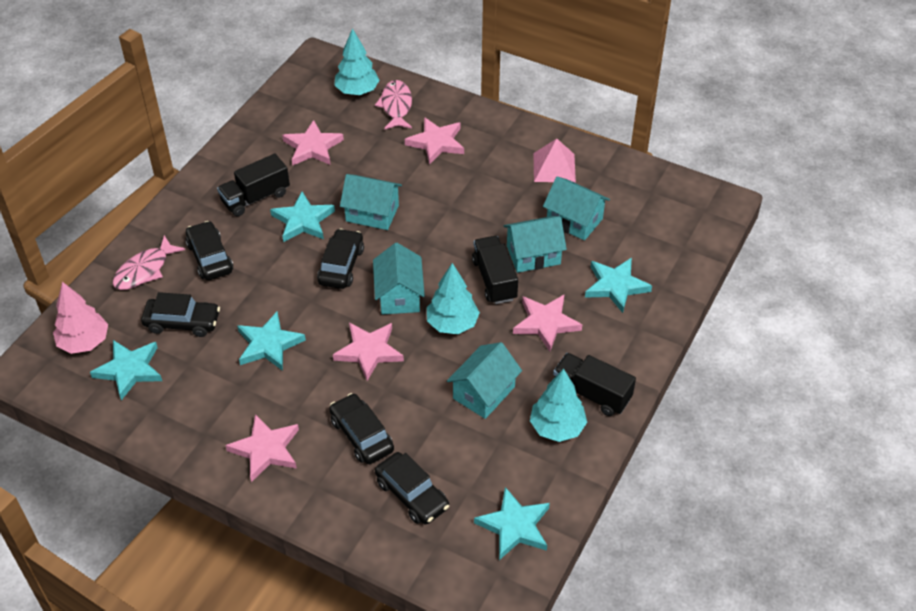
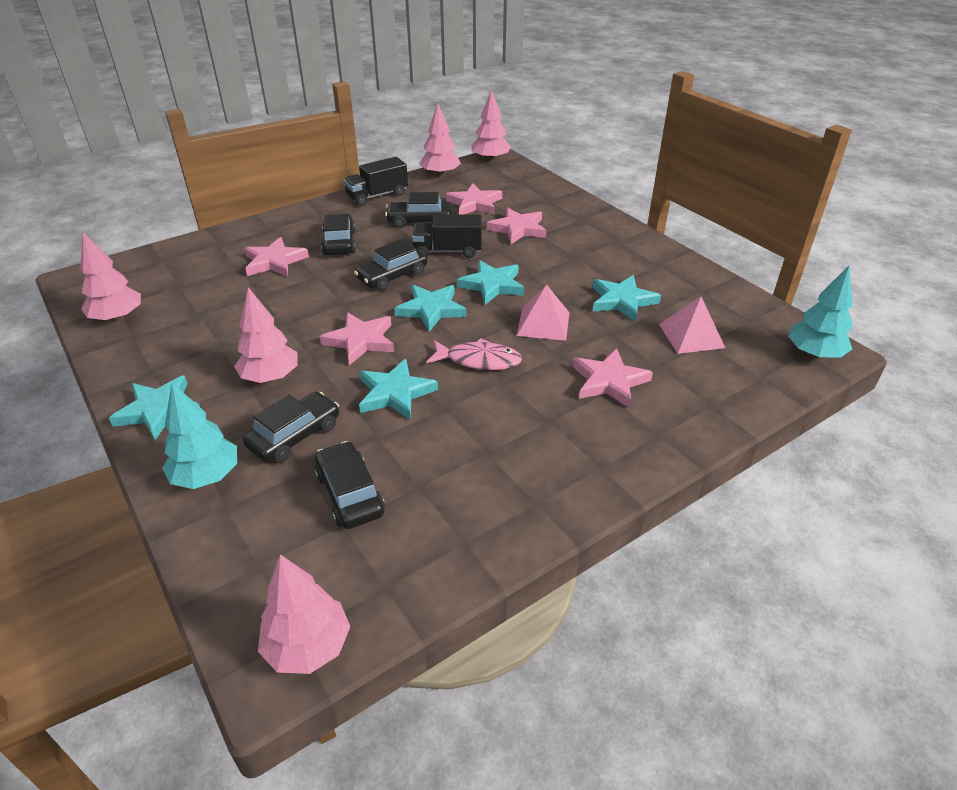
black truck: 3 -> 2
pink fish: 2 -> 1
pink pyramid: 1 -> 2
pink tree: 1 -> 5
turquoise house: 5 -> 0
turquoise tree: 3 -> 2

